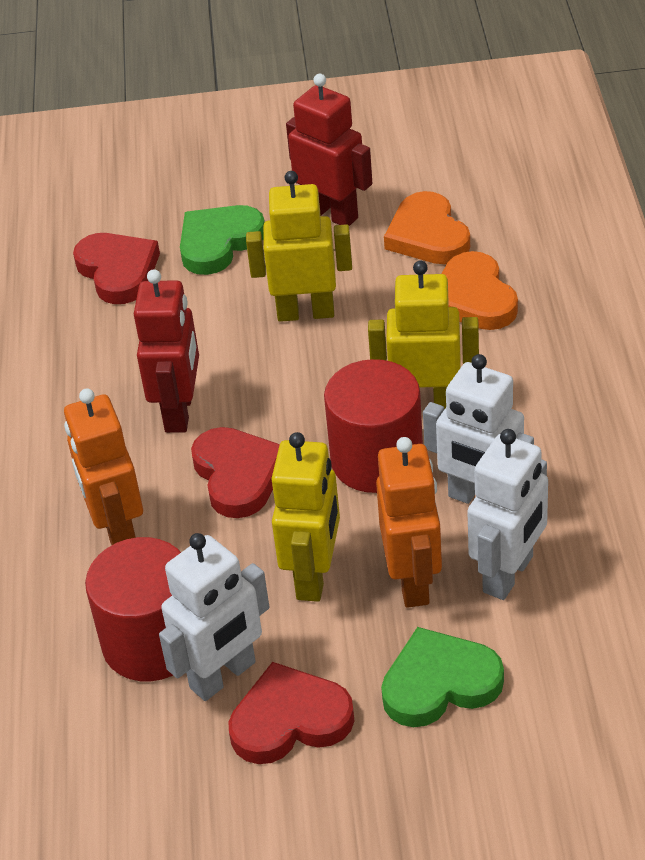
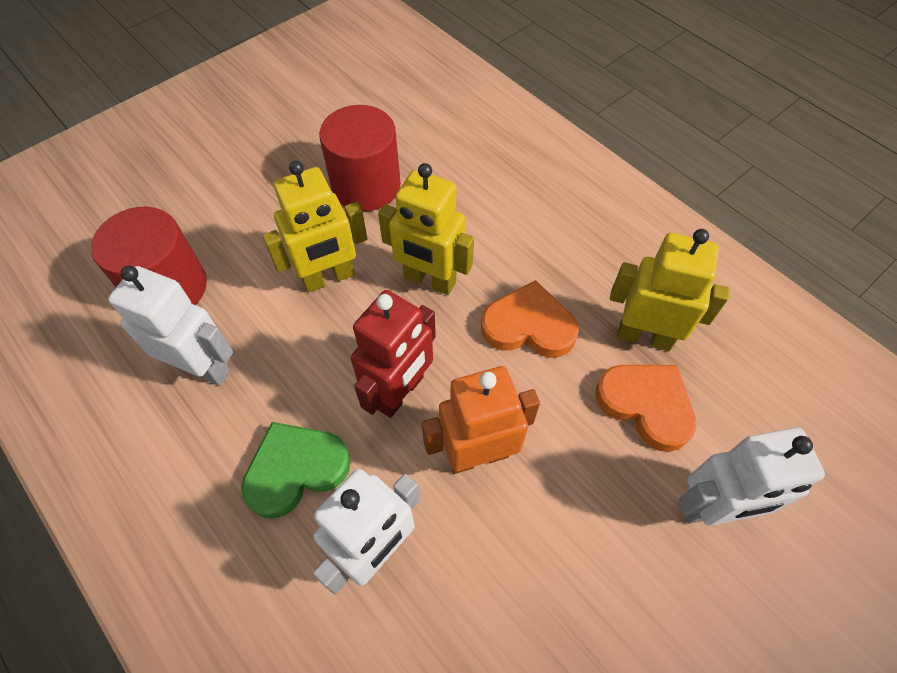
green heart: 2 -> 1
orange robot: 2 -> 1
red heart: 3 -> 0
red robot: 2 -> 1

